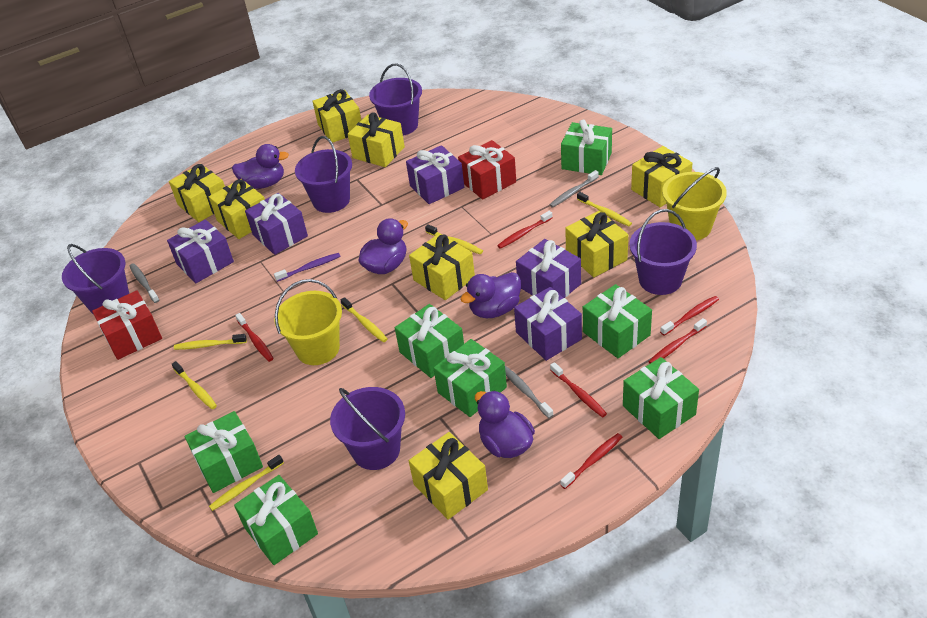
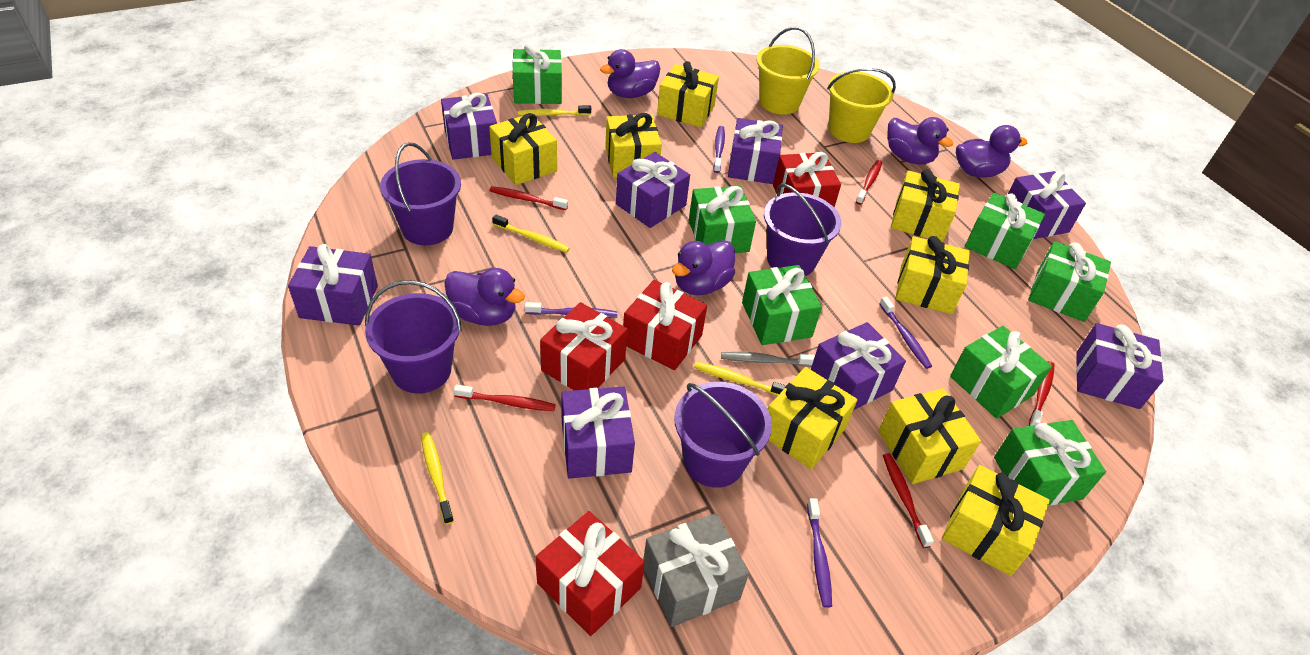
grey gift: 0 -> 1
grey toothbrush: 3 -> 1
purple bucket: 5 -> 4
purple duck: 4 -> 5
purple gift: 5 -> 8
purple toothbrush: 1 -> 4
red gift: 2 -> 4
red toothbrush: 6 -> 5
yellow toothbrush: 6 -> 4

